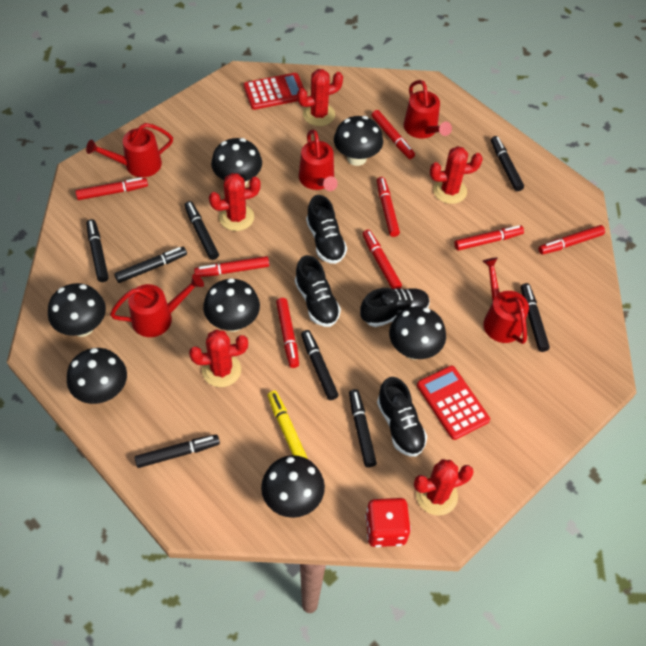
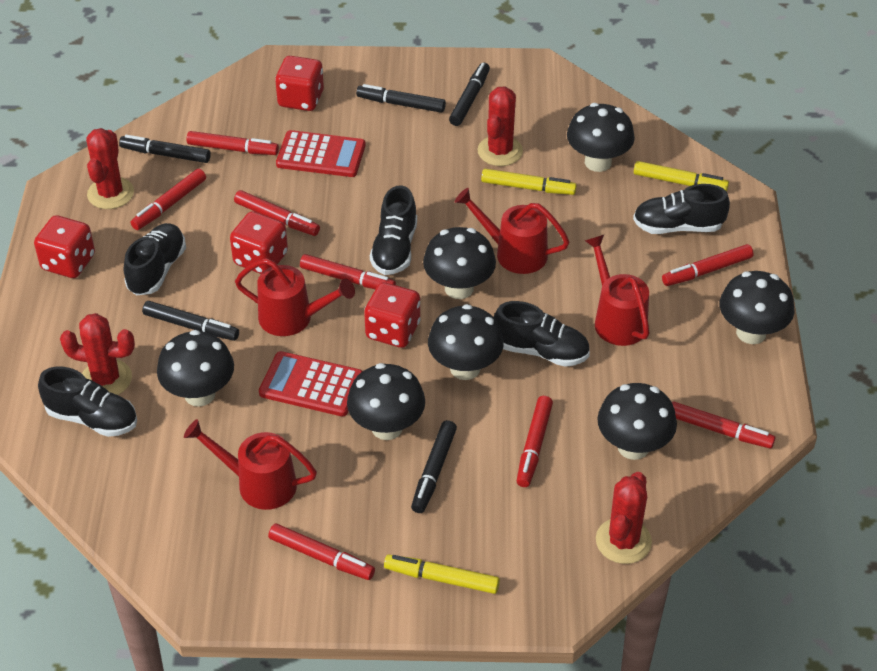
black marker: 8 -> 5
black shoe: 4 -> 5
red cactus: 5 -> 4
red dice: 1 -> 4
red watering can: 5 -> 4
yellow marker: 1 -> 3

